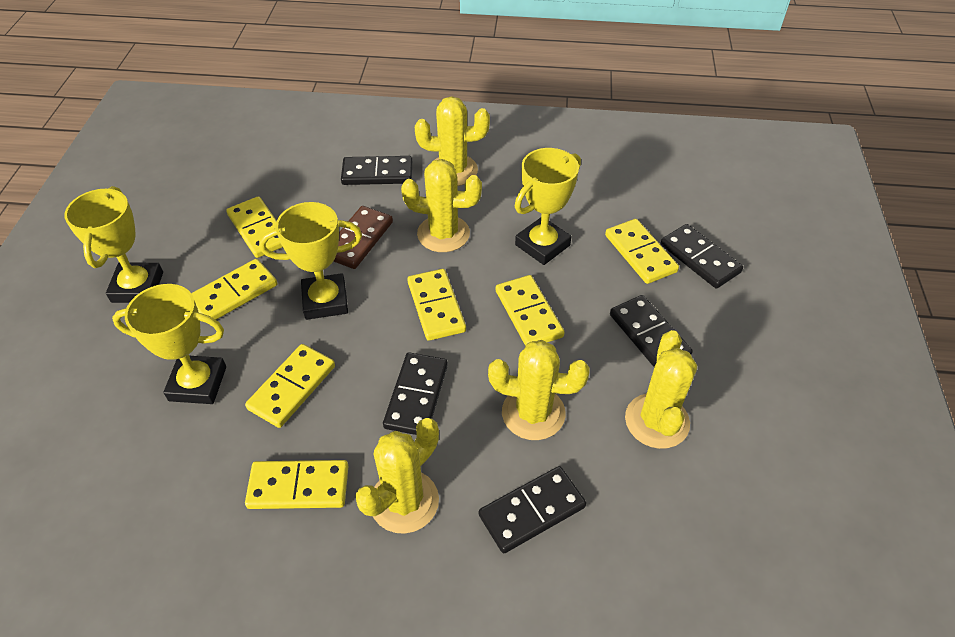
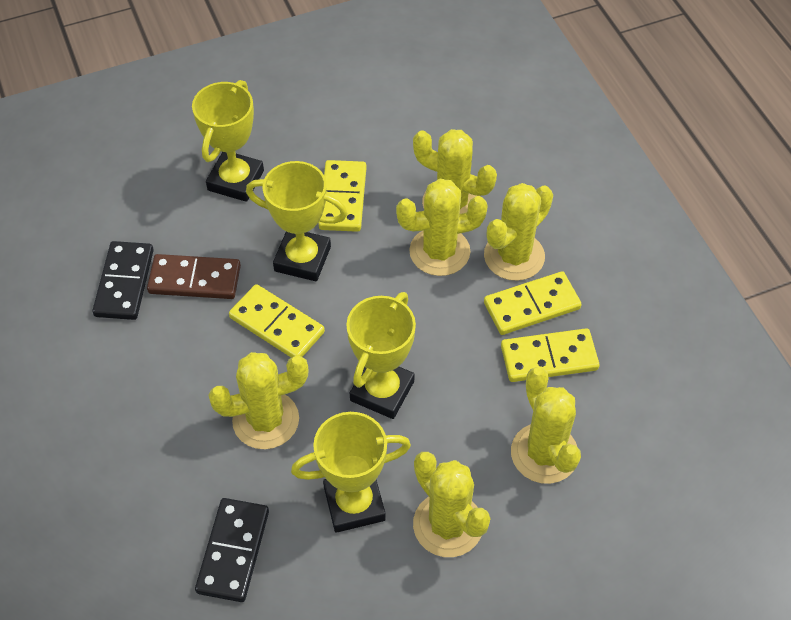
black domino: 5 -> 2
yellow cactus: 5 -> 6
yellow domino: 7 -> 4

